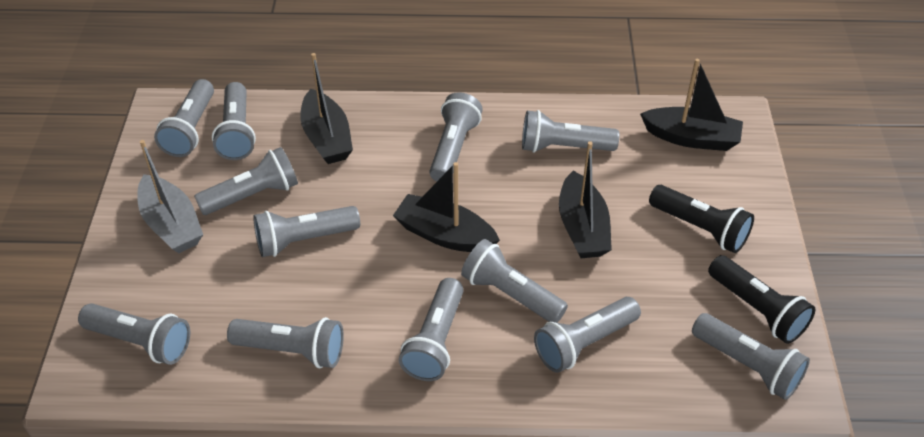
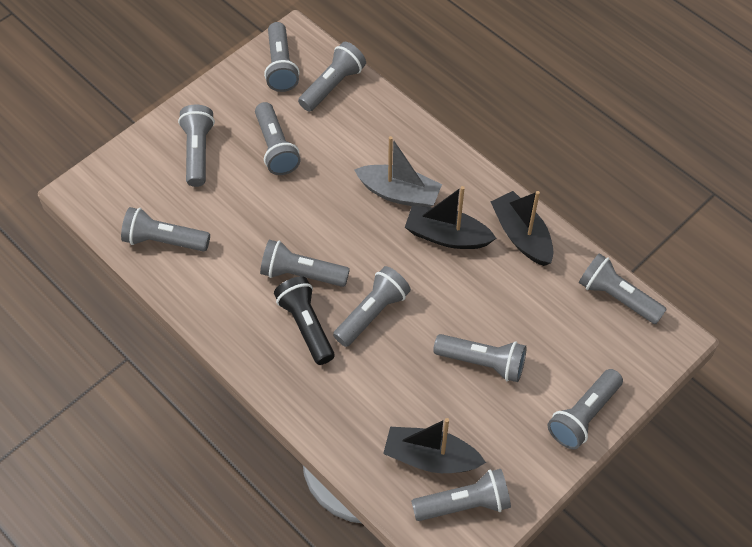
black boat: 4 -> 3
black flashlight: 2 -> 1
grey flashlight: 12 -> 11

